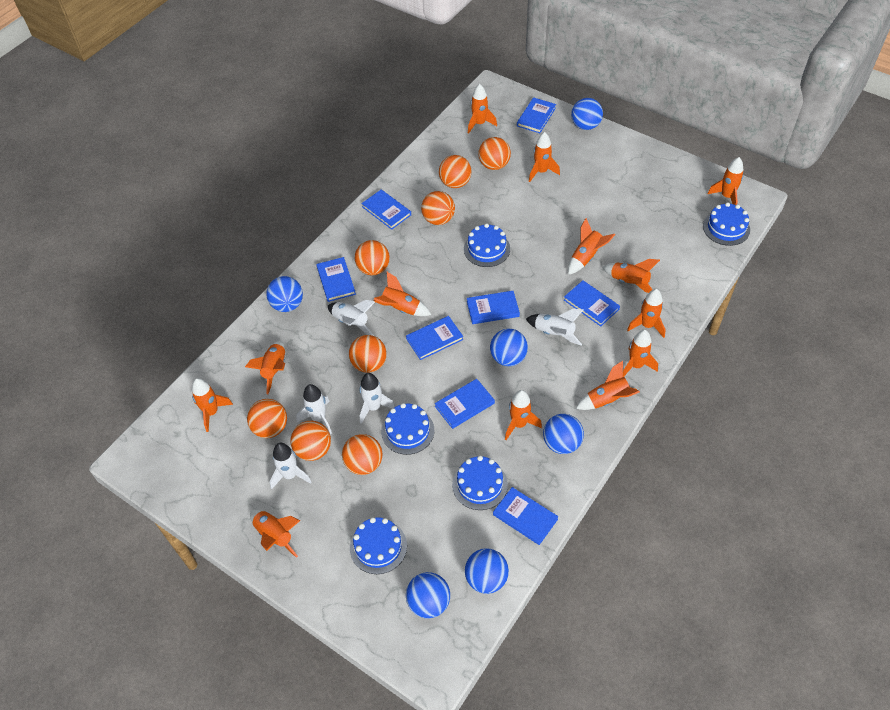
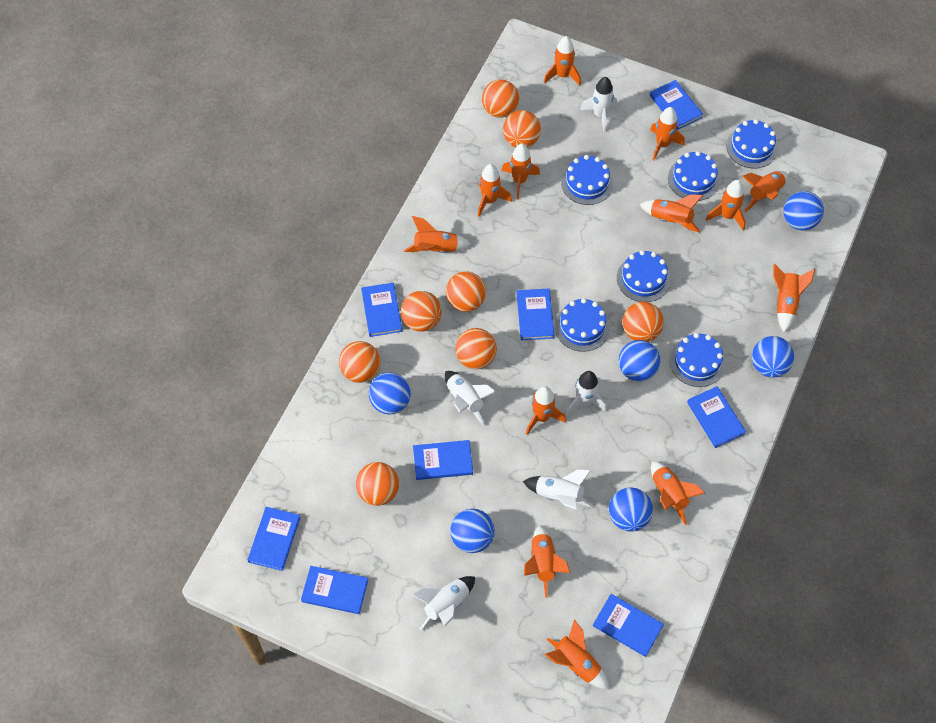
blue cake: 5 -> 6

